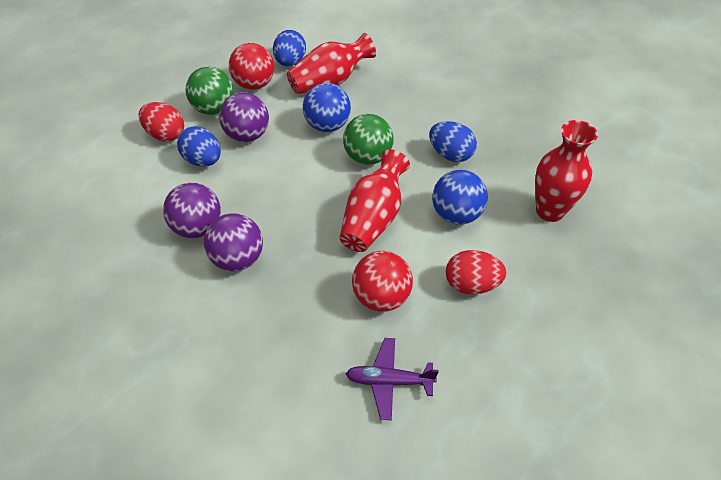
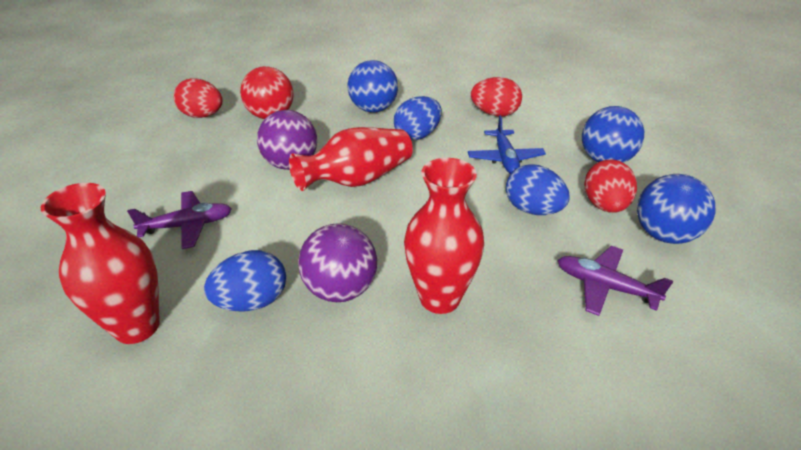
blue ball: 2 -> 3
blue plane: 0 -> 1
green ball: 2 -> 0
purple ball: 3 -> 2
purple plane: 1 -> 2
red ball: 2 -> 1
red egg: 2 -> 3

